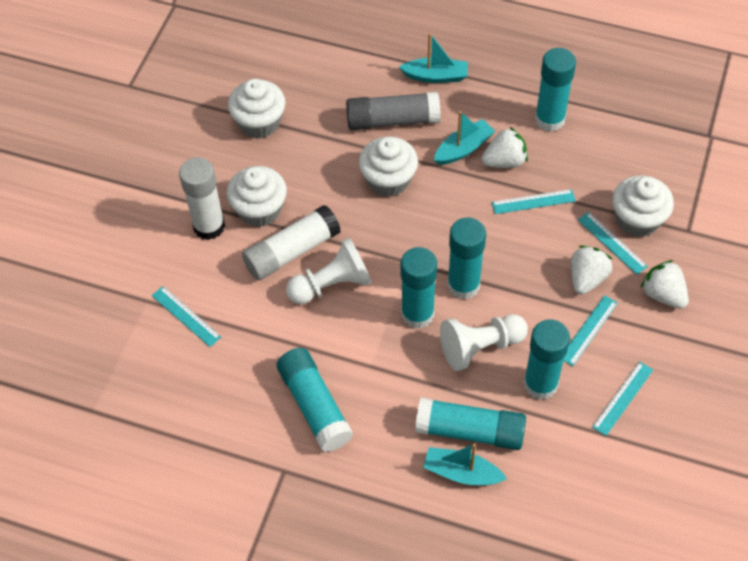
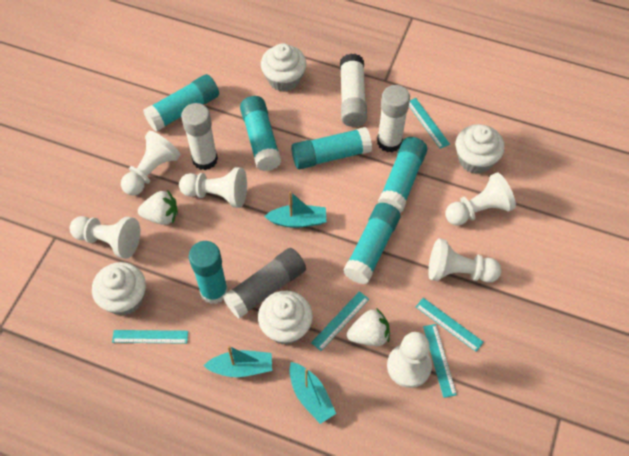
white glue stick: 2 -> 3
white pawn: 2 -> 6
white strawberry: 3 -> 2

